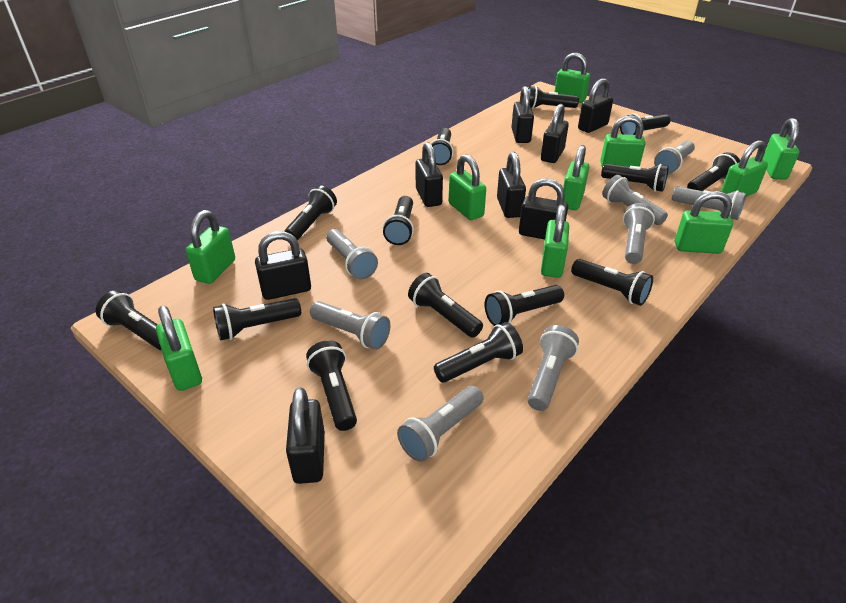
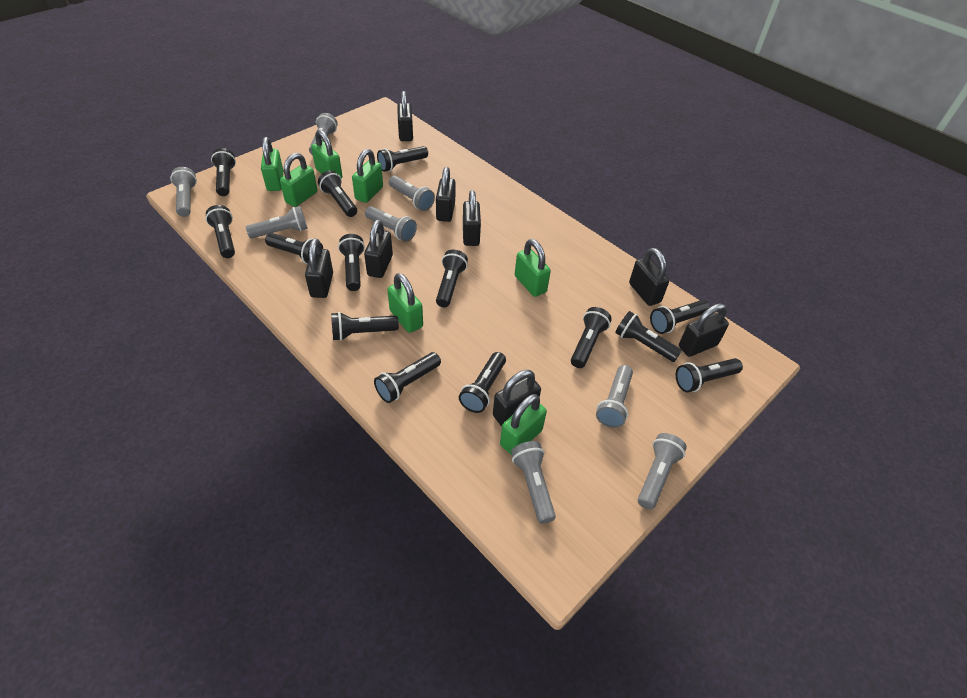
green padlock: 10 -> 7

